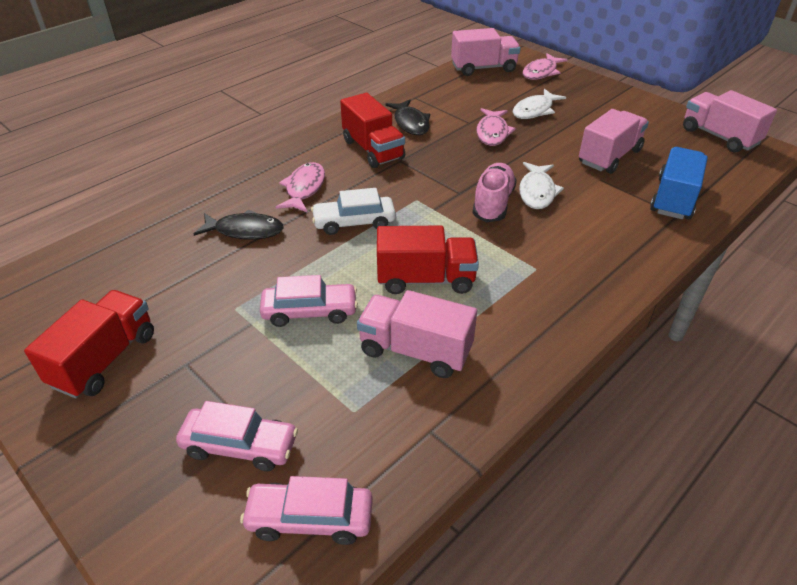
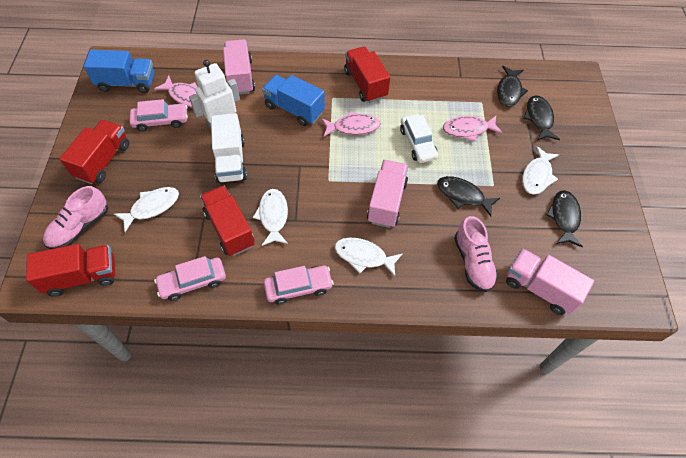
black fish: 2 -> 4
blue truck: 1 -> 2
pink shoe: 1 -> 2
pink truck: 4 -> 3
red truck: 3 -> 4
white fish: 2 -> 4
white robot: 0 -> 1
white truck: 0 -> 1

